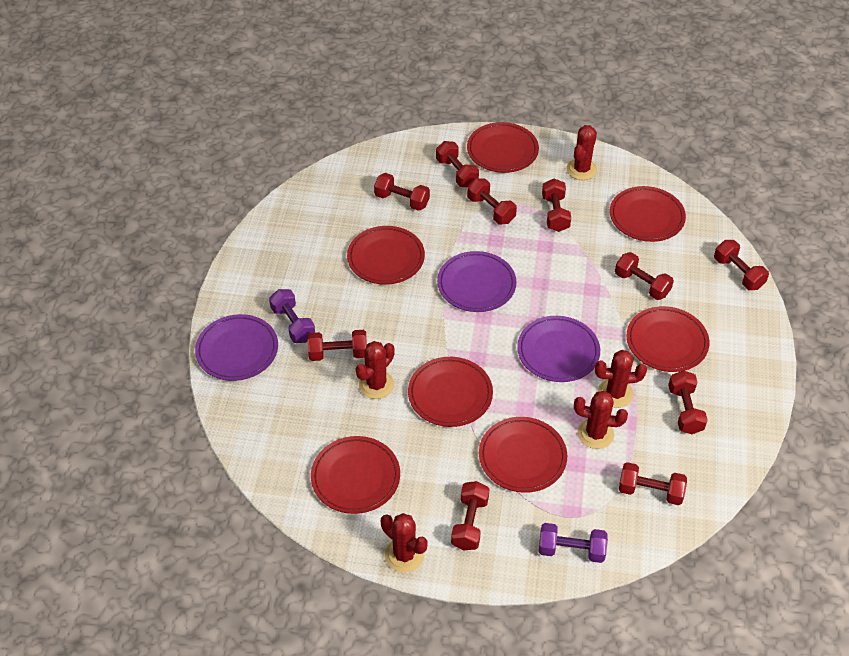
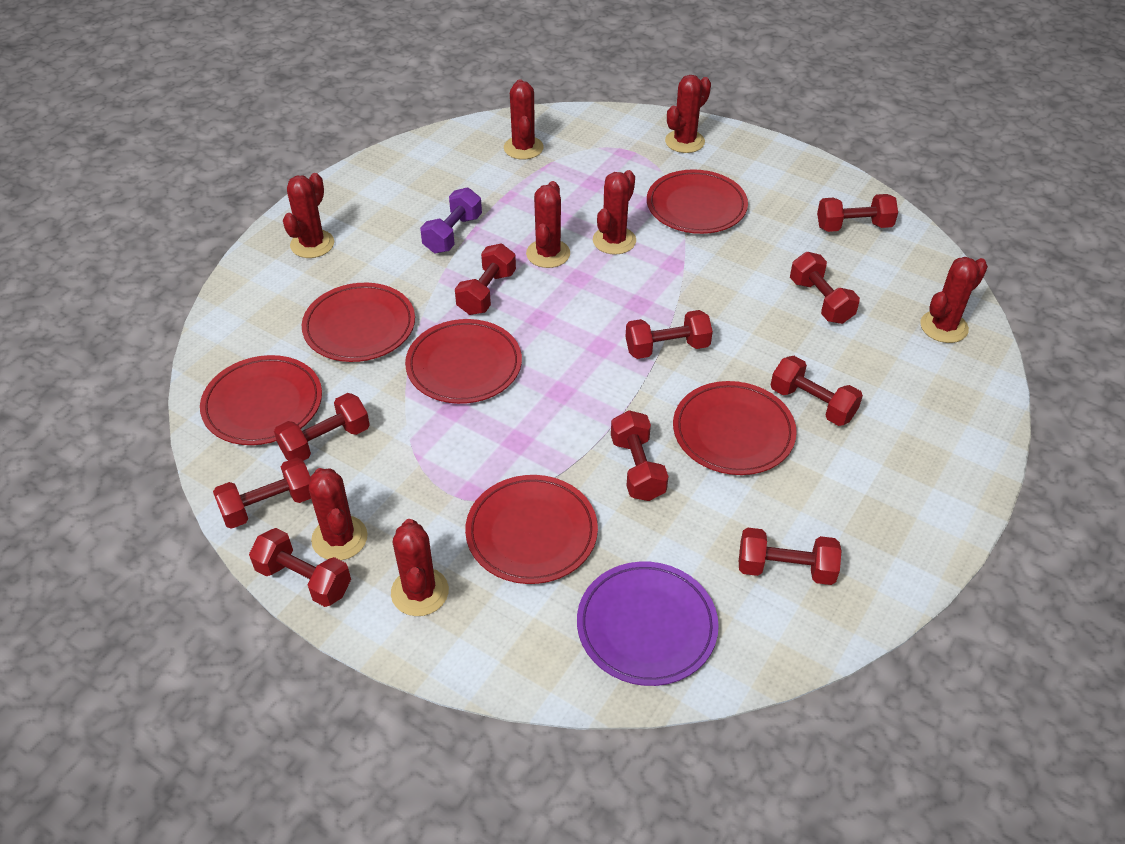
purple dumbbell: 2 -> 1
purple plate: 3 -> 1
red cactus: 5 -> 8
red plate: 7 -> 6

